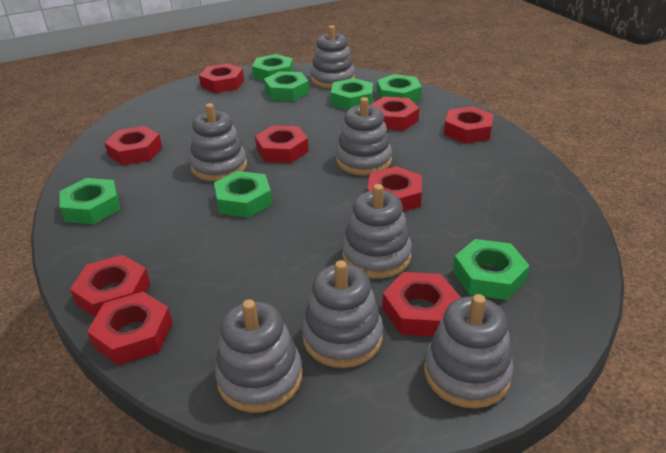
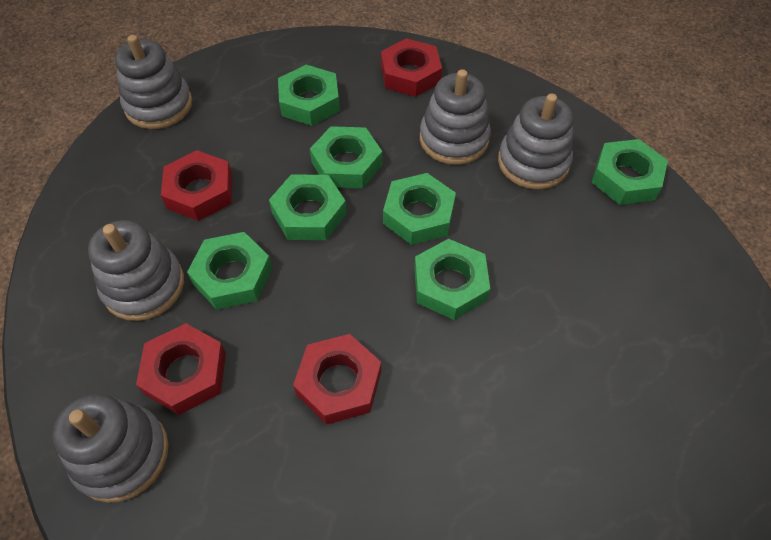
grey stacking toy: 7 -> 5
red nut: 9 -> 4

